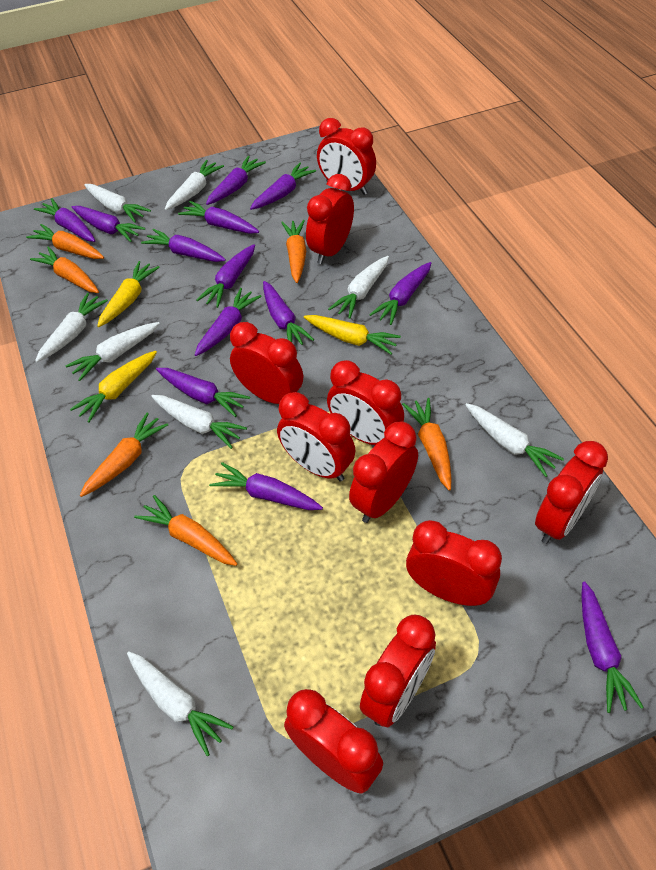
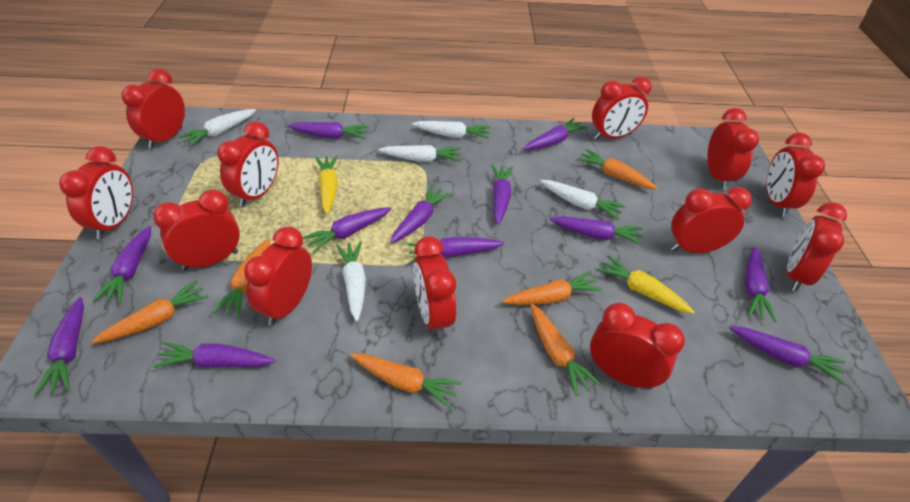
purple carrot: 13 -> 12
red clock: 10 -> 12
white carrot: 8 -> 5
yellow carrot: 3 -> 2

